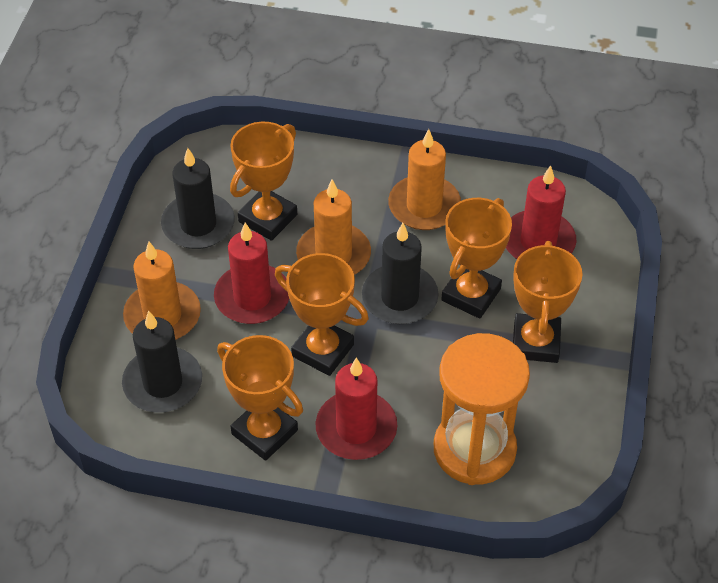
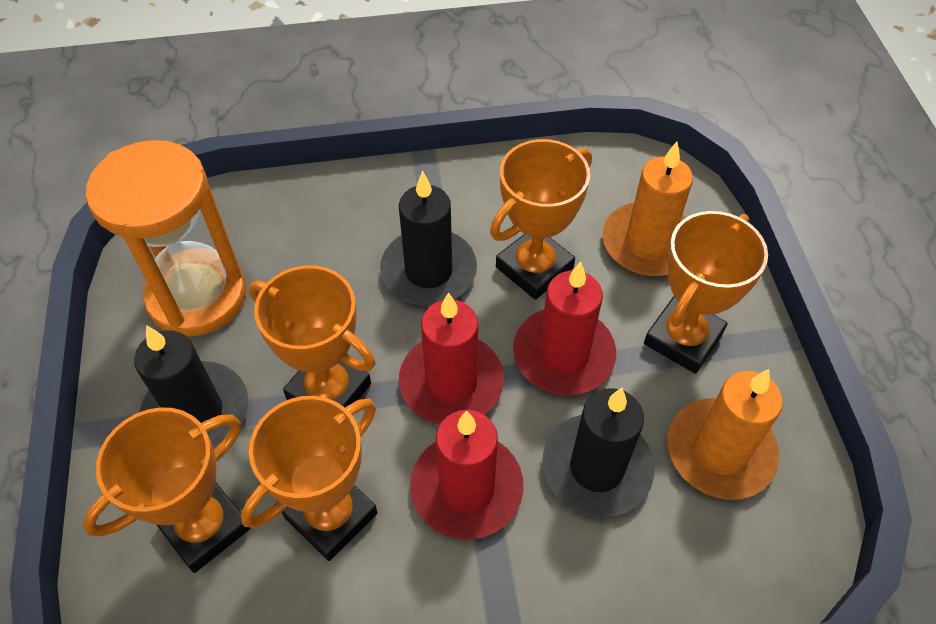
orange candle: 3 -> 2

